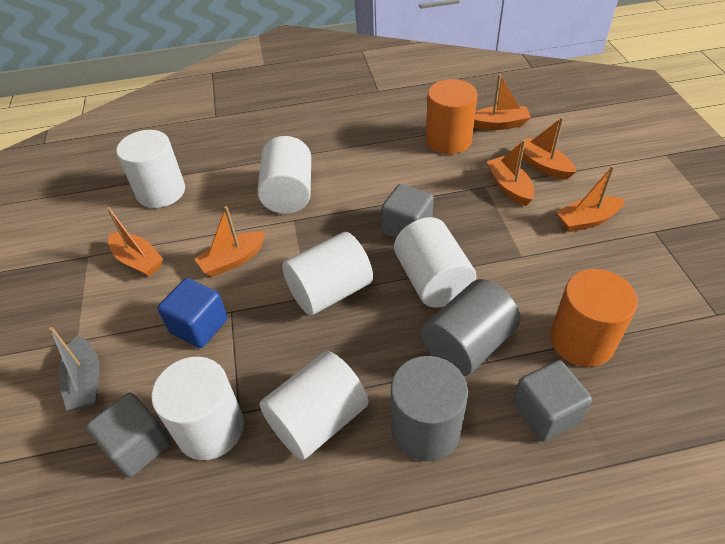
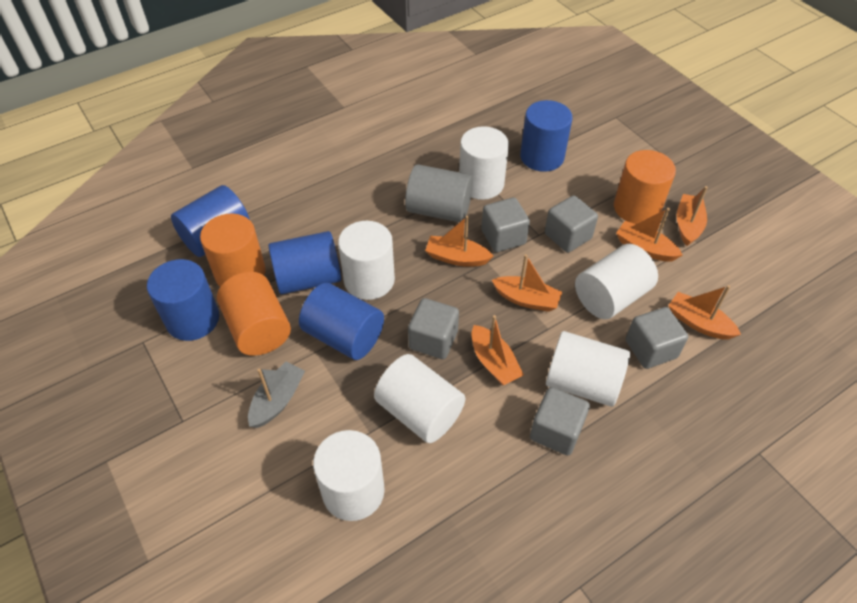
blue cube: 1 -> 0
blue cylinder: 0 -> 5
grey cube: 3 -> 5
grey cylinder: 2 -> 1
orange cylinder: 2 -> 3

